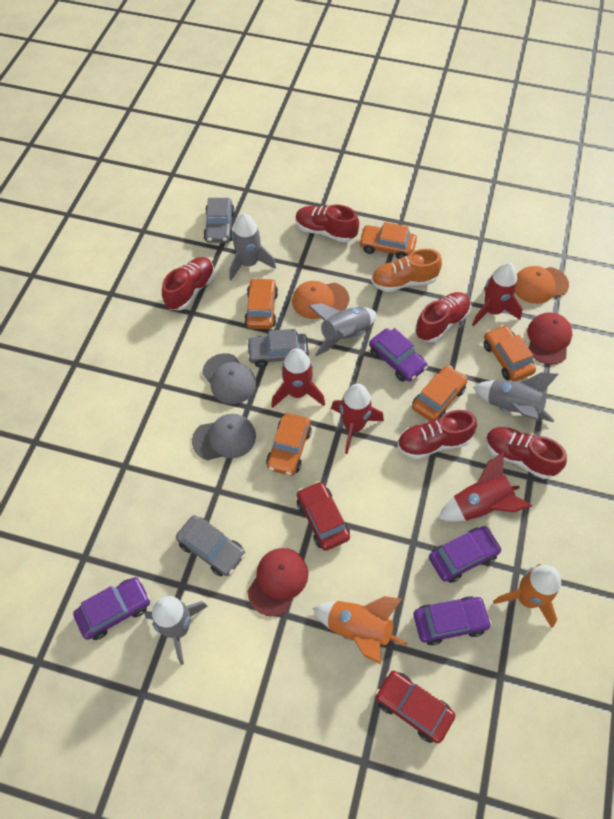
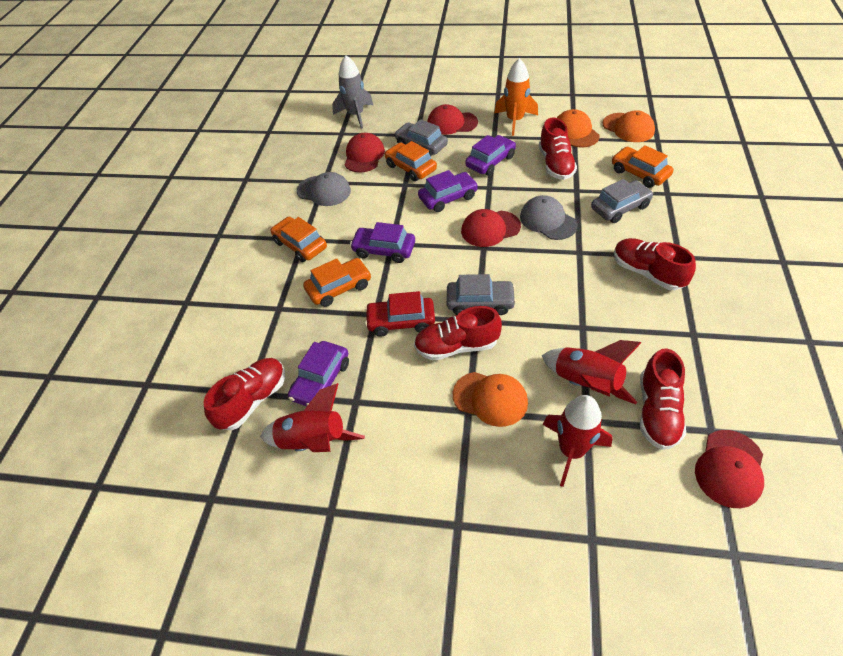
grey rocket: 4 -> 1
orange cap: 2 -> 3
orange car: 5 -> 4
orange rocket: 2 -> 1
orange shoe: 1 -> 0
red cap: 2 -> 4
red car: 2 -> 1
red rocket: 4 -> 3

